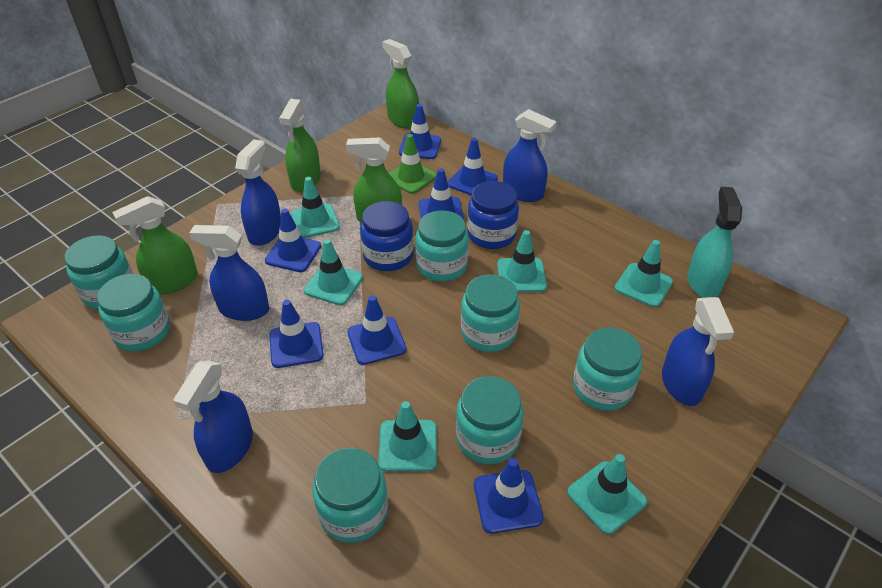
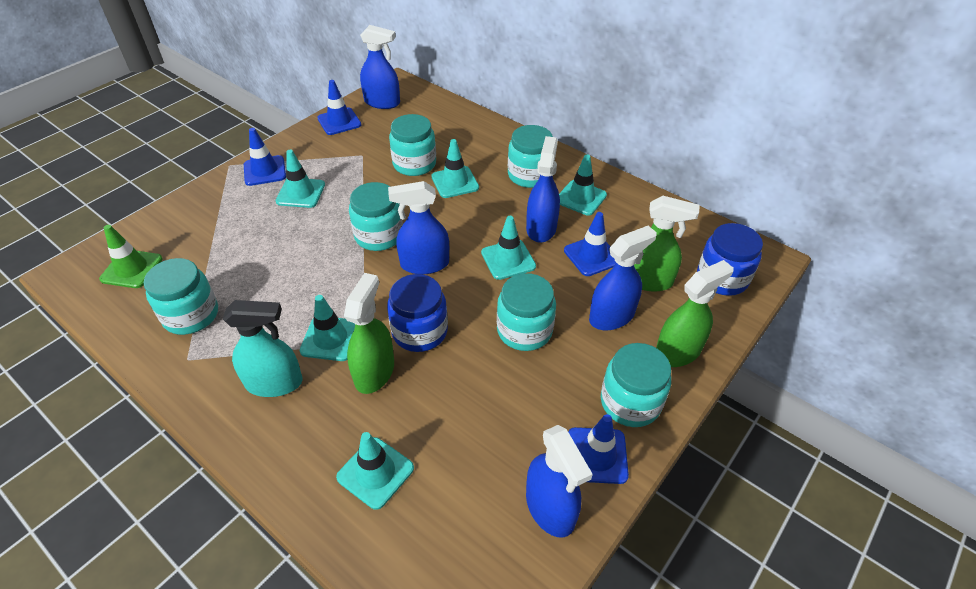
blue traffic cone: 7 -> 4
green spray bottle: 4 -> 3
turquoise jar: 7 -> 6

